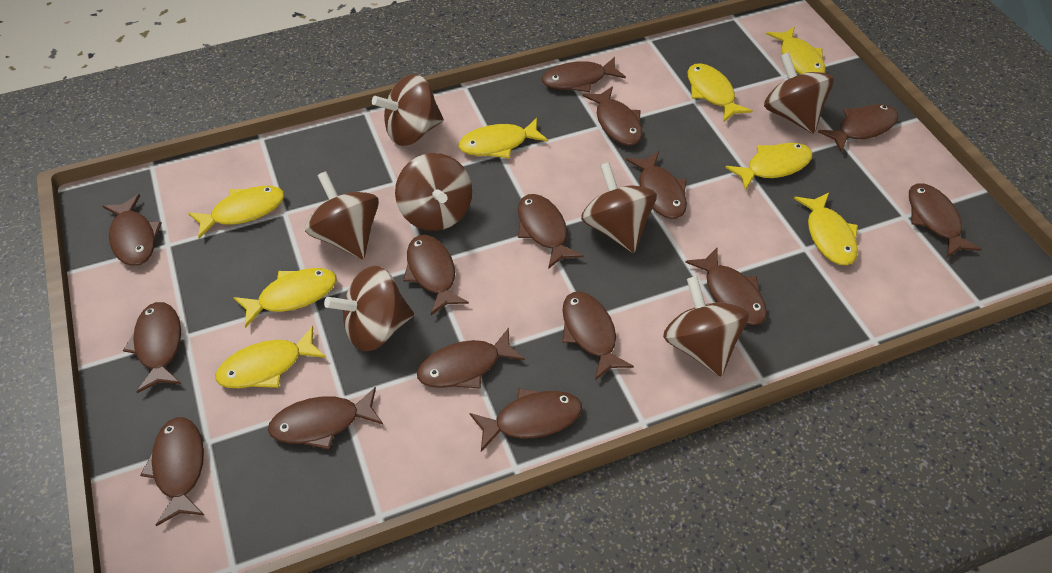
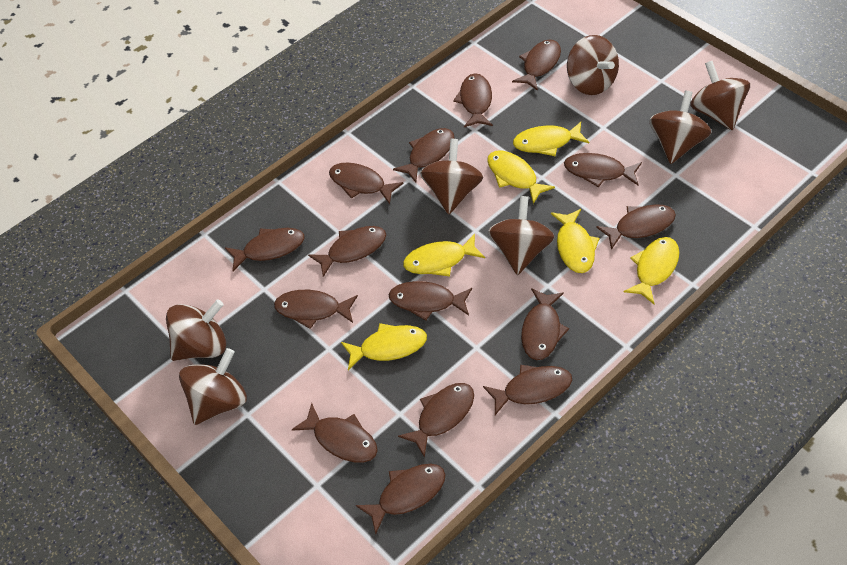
yellow fish: 8 -> 6

